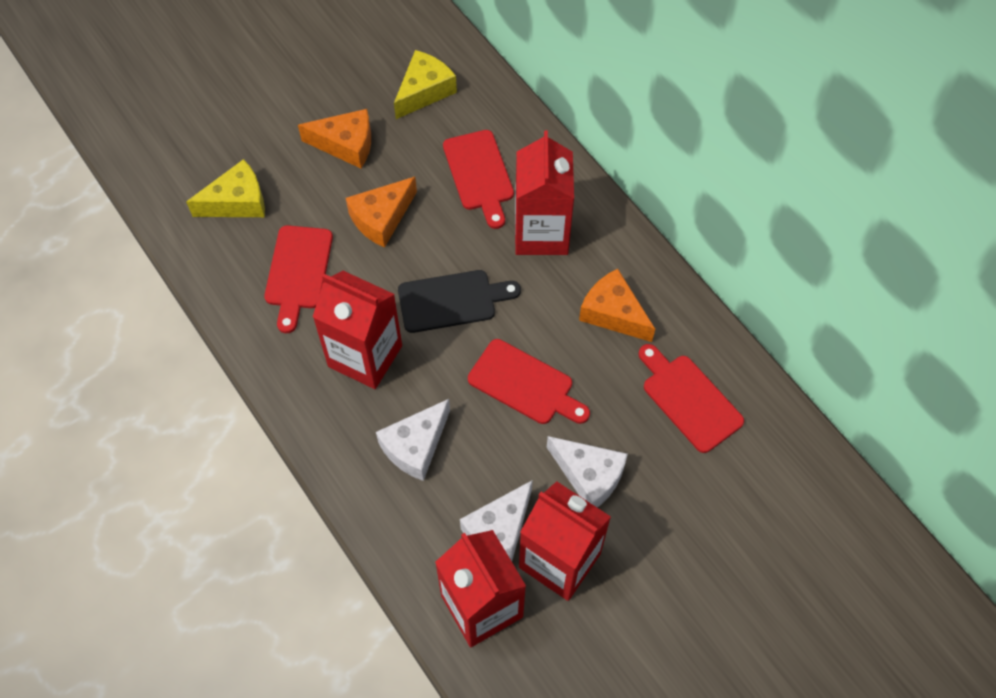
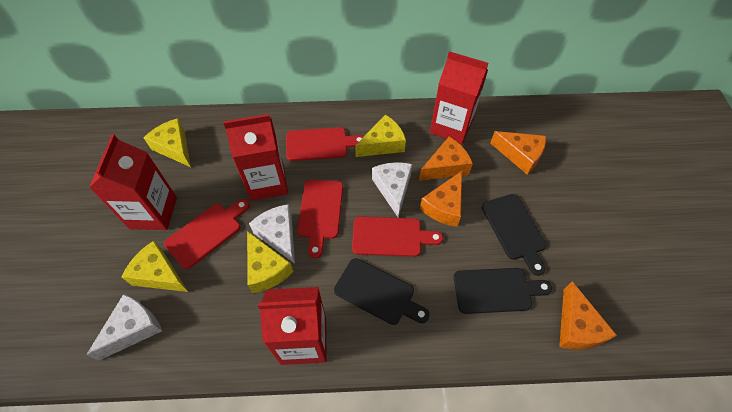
black cutting board: 1 -> 3
orange cheese: 3 -> 4
yellow cheese: 2 -> 4

